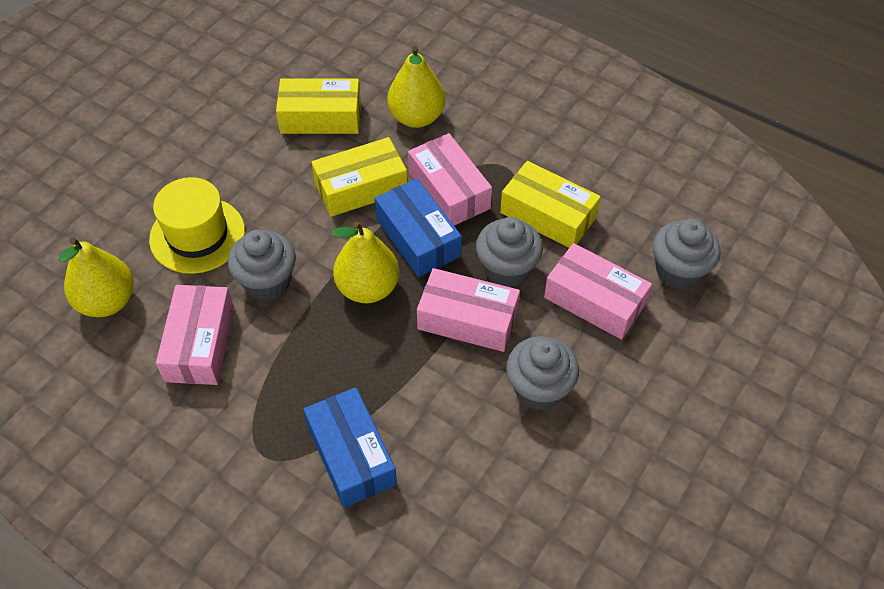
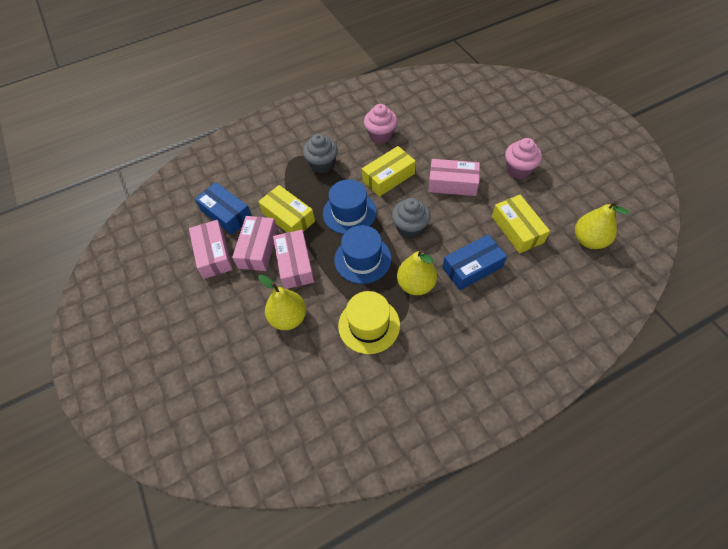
blue hat: 0 -> 2
grey cupcake: 4 -> 2
pink cupcake: 0 -> 2

